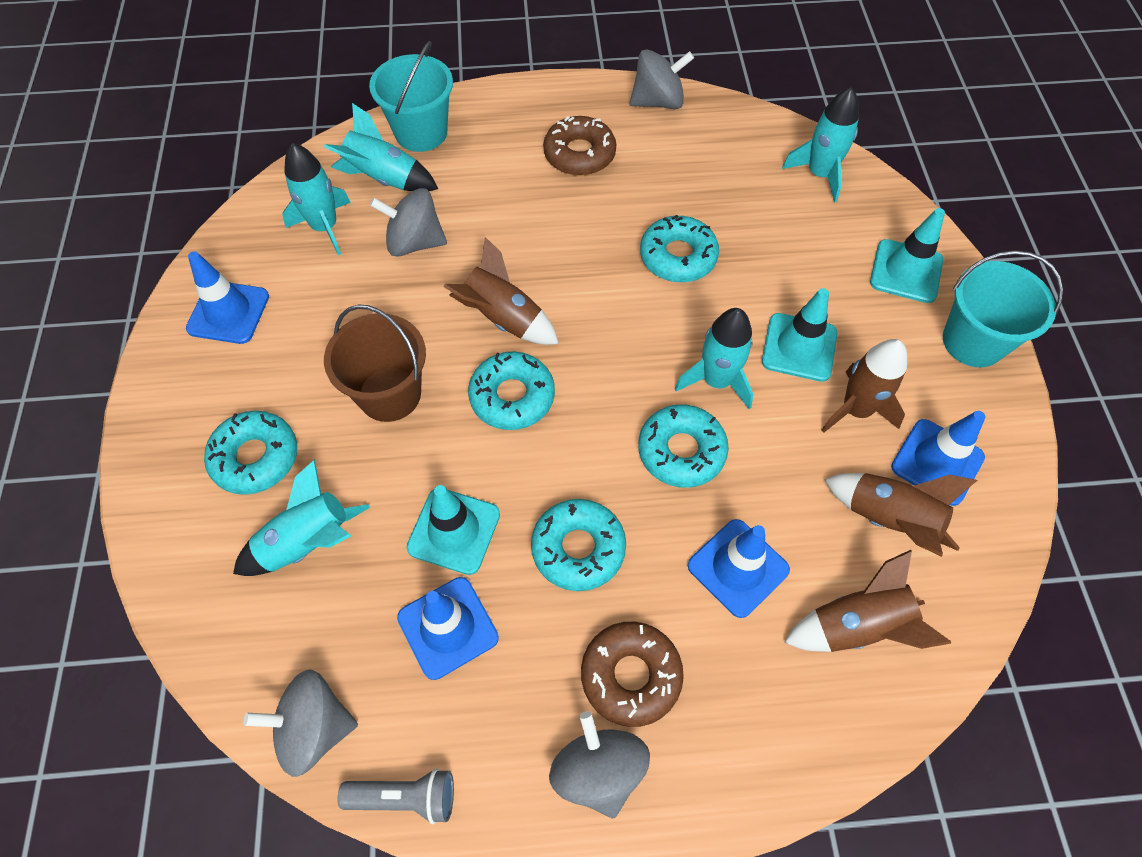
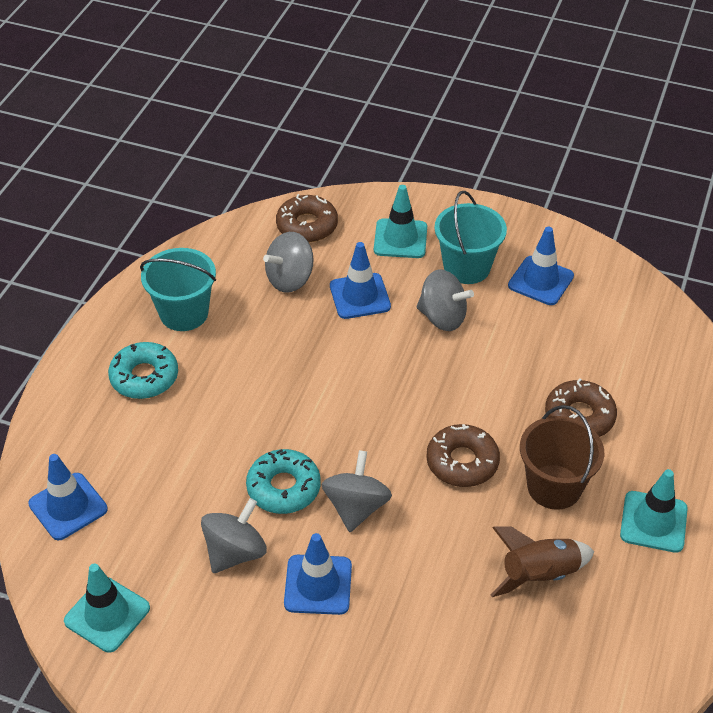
brown donut: 2 -> 3
brown rocket: 4 -> 1
grey flashlight: 1 -> 0
turquoise donut: 5 -> 2
turquoise rocket: 5 -> 0

